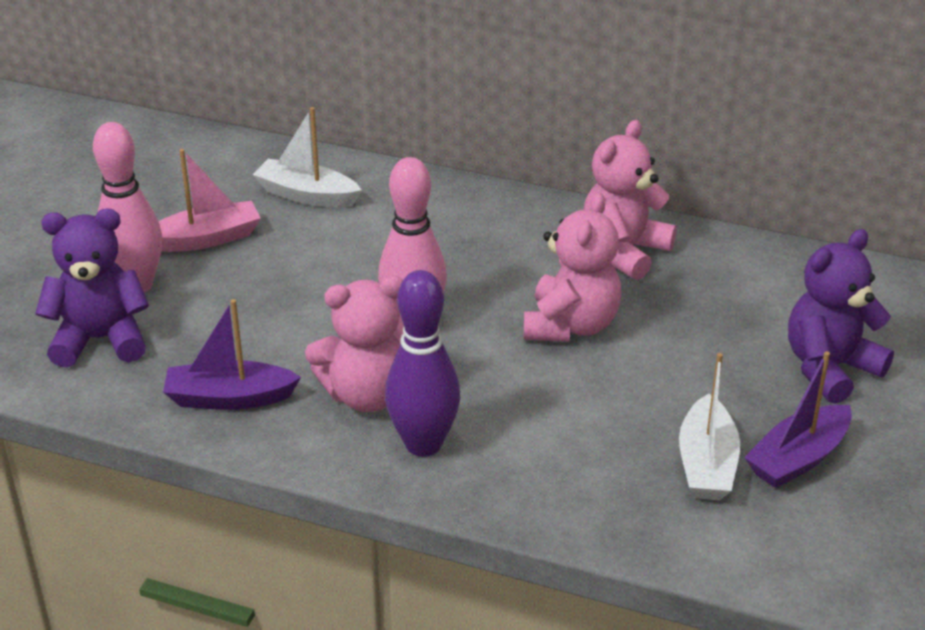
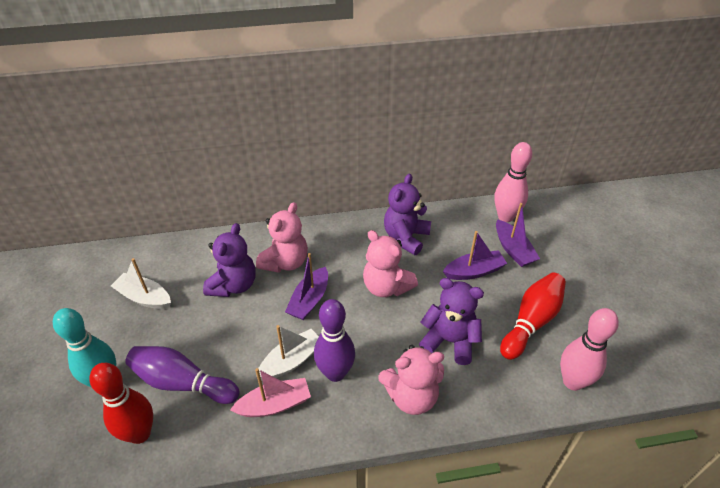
purple boat: 2 -> 3
purple bowling pin: 1 -> 2
purple teddy bear: 2 -> 3
red bowling pin: 0 -> 2
turquoise bowling pin: 0 -> 1

